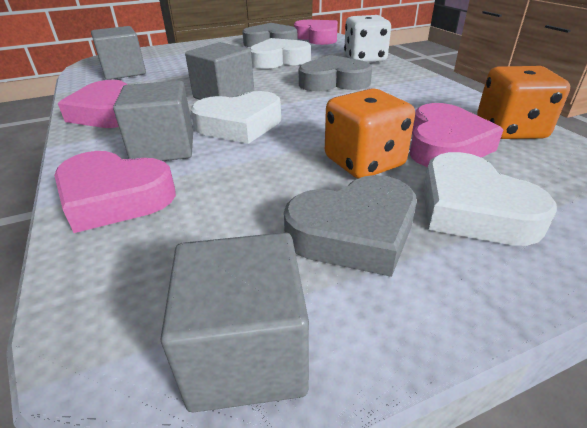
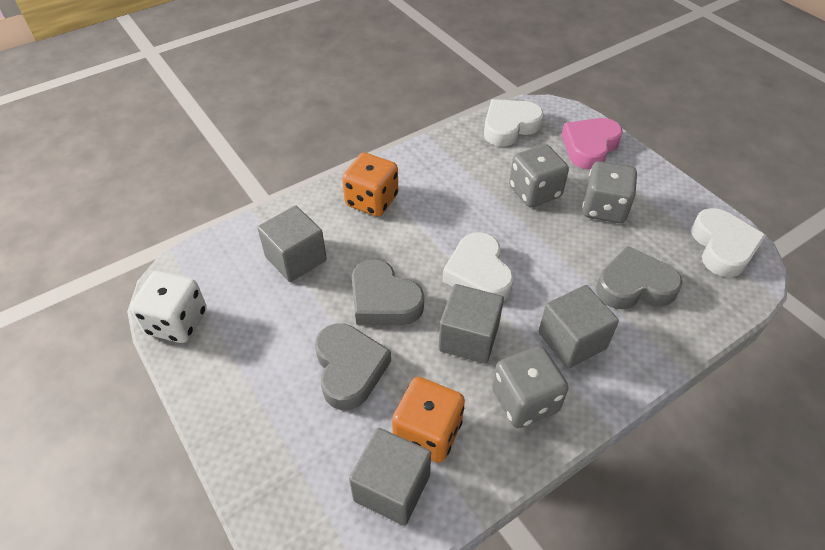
grey dice: 0 -> 3
pink heart: 4 -> 1

